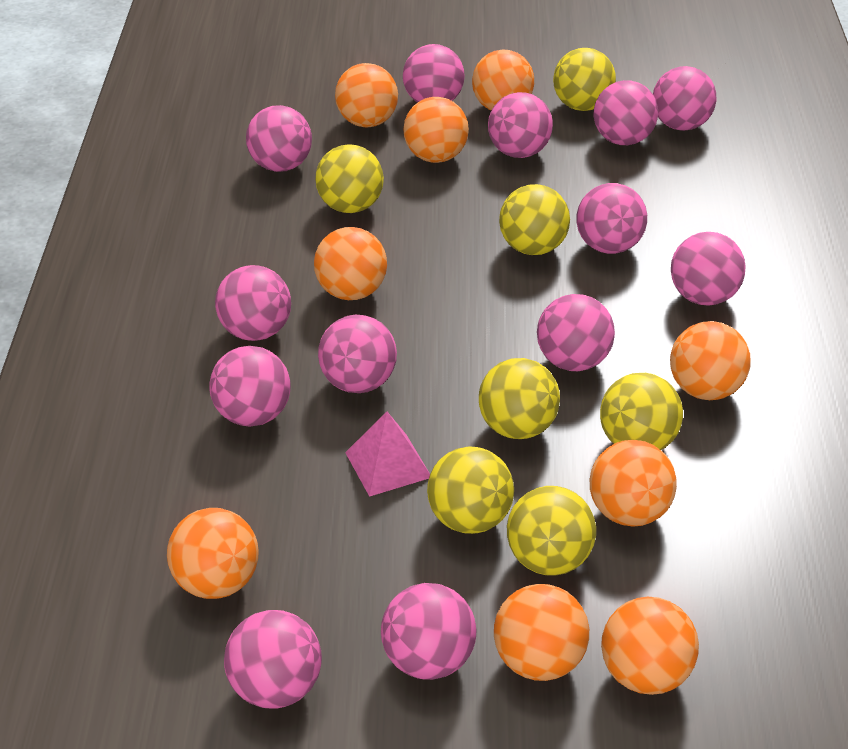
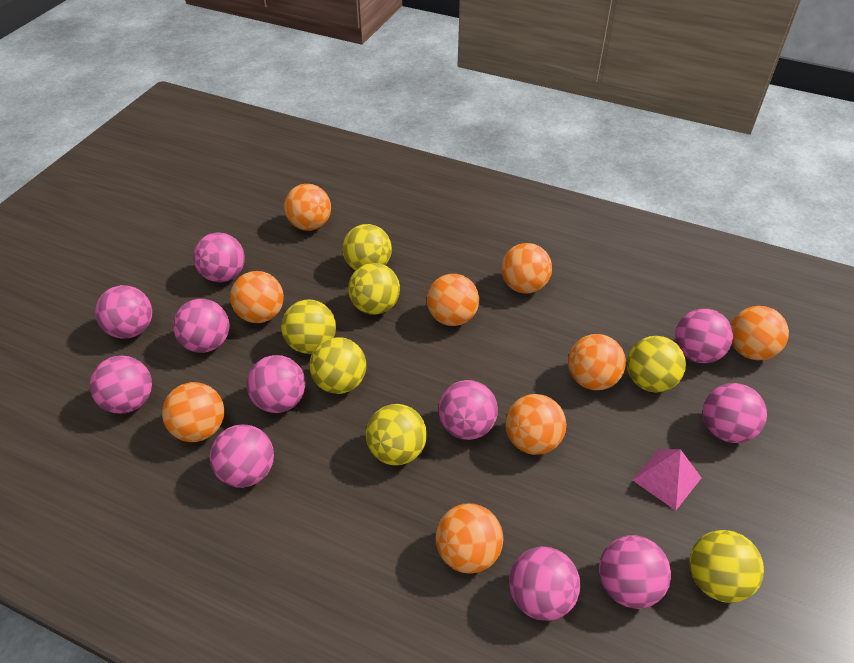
pink ball: 13 -> 11

